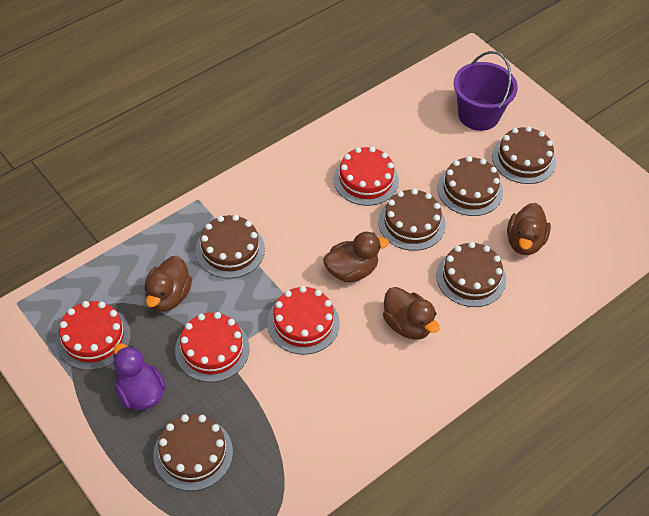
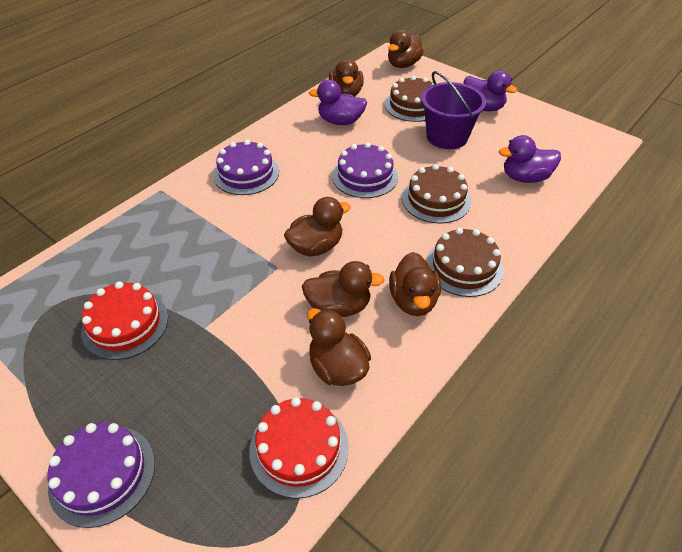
brown cake: 6 -> 3
brown duck: 4 -> 6
purple cake: 0 -> 3
purple duck: 1 -> 3
red cake: 4 -> 2

